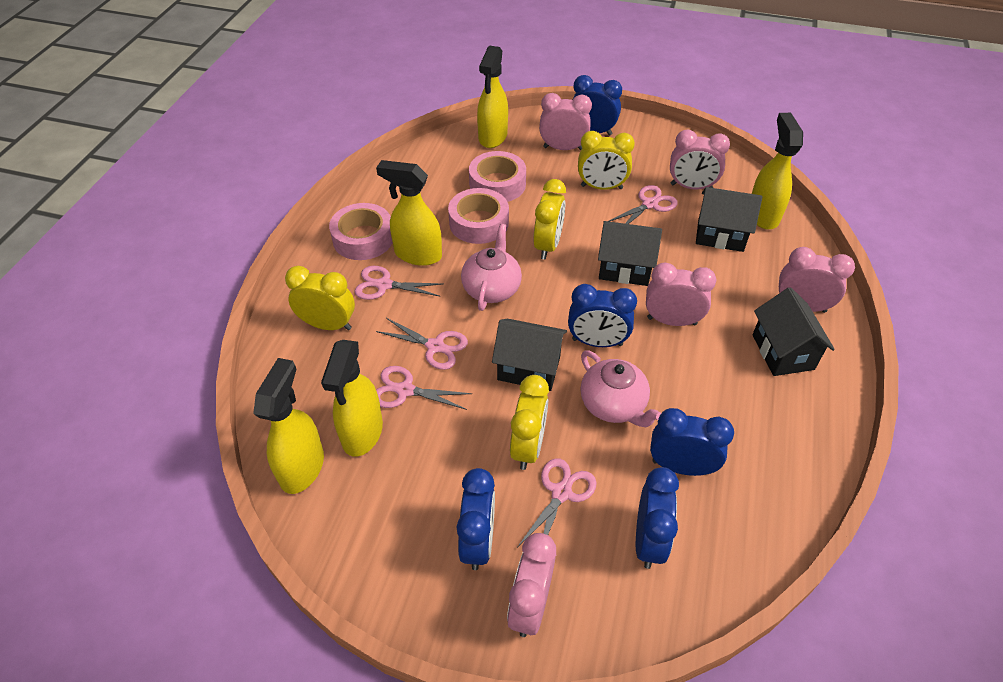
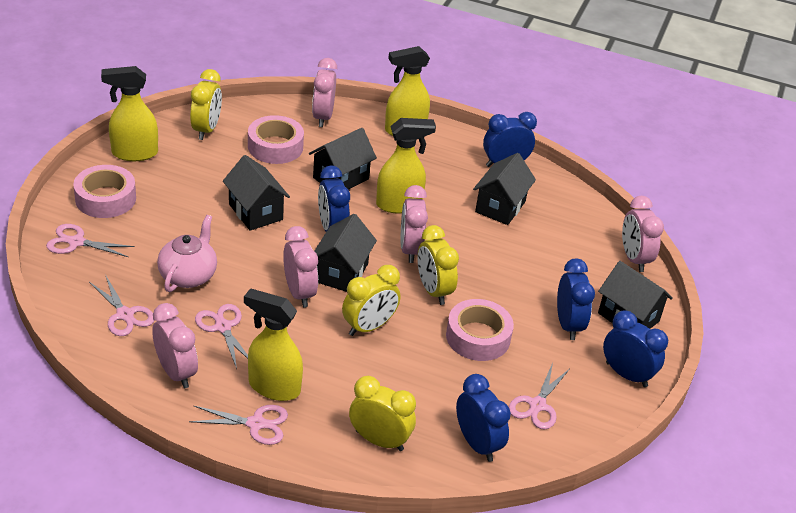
black house: 4 -> 5
pink teapot: 2 -> 1
yellow spray bottle: 5 -> 4

